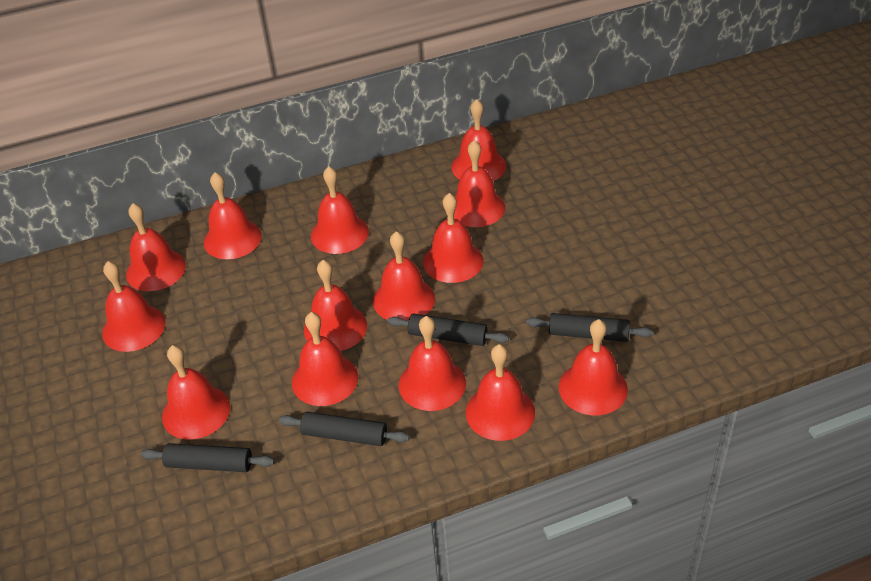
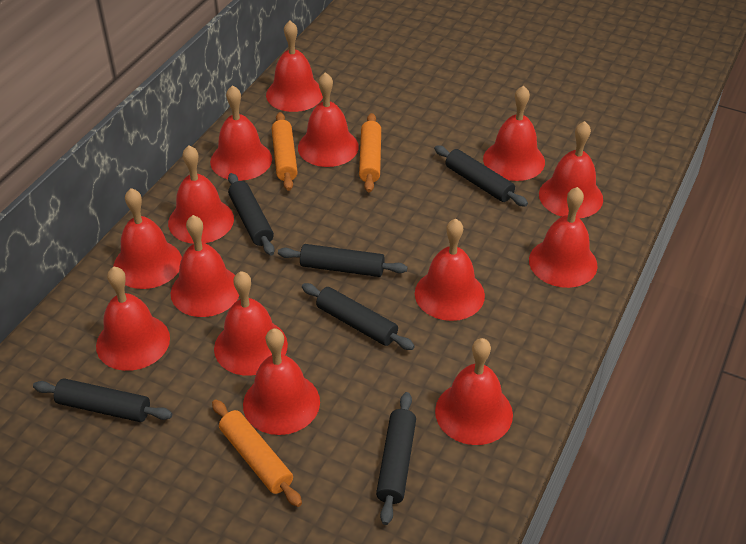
black rolling pin: 4 -> 6
orange rolling pin: 0 -> 3

